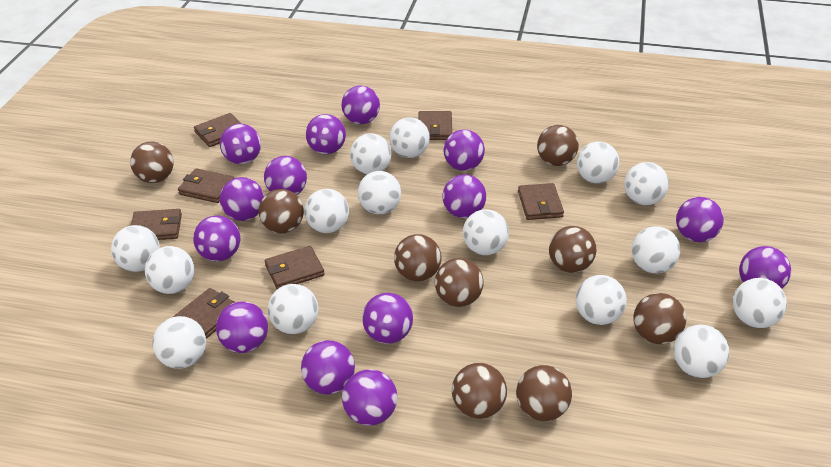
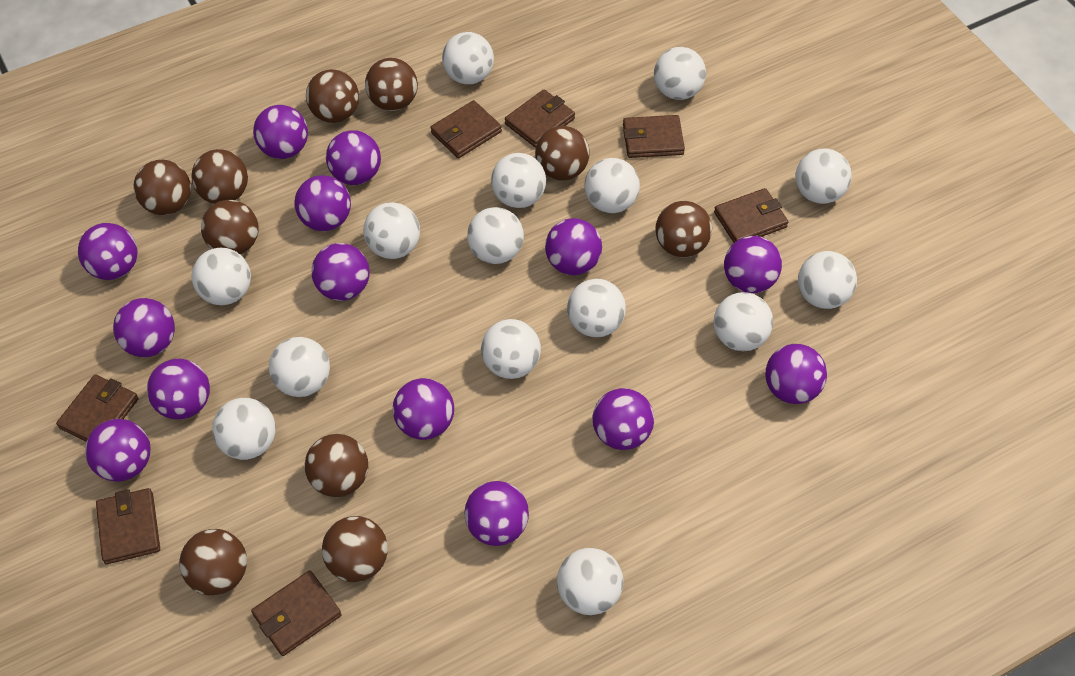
brown ball: 9 -> 10

